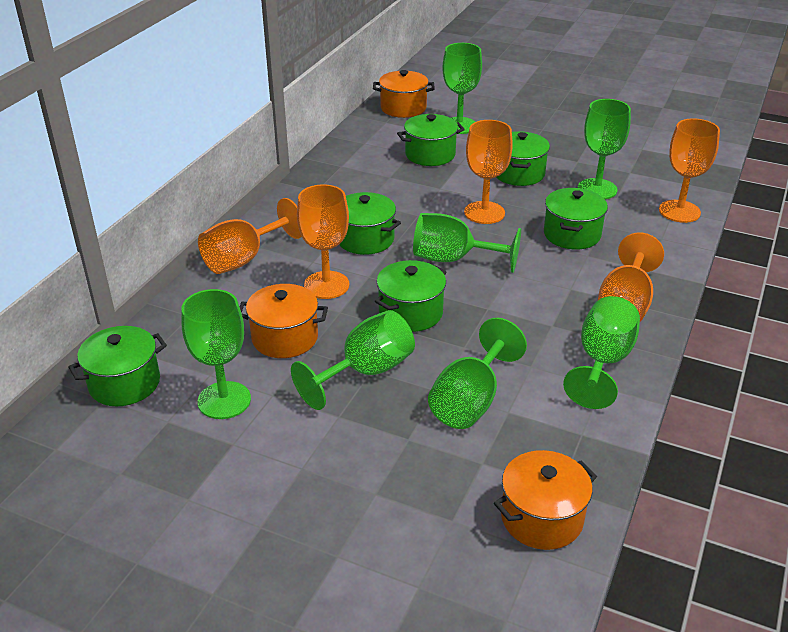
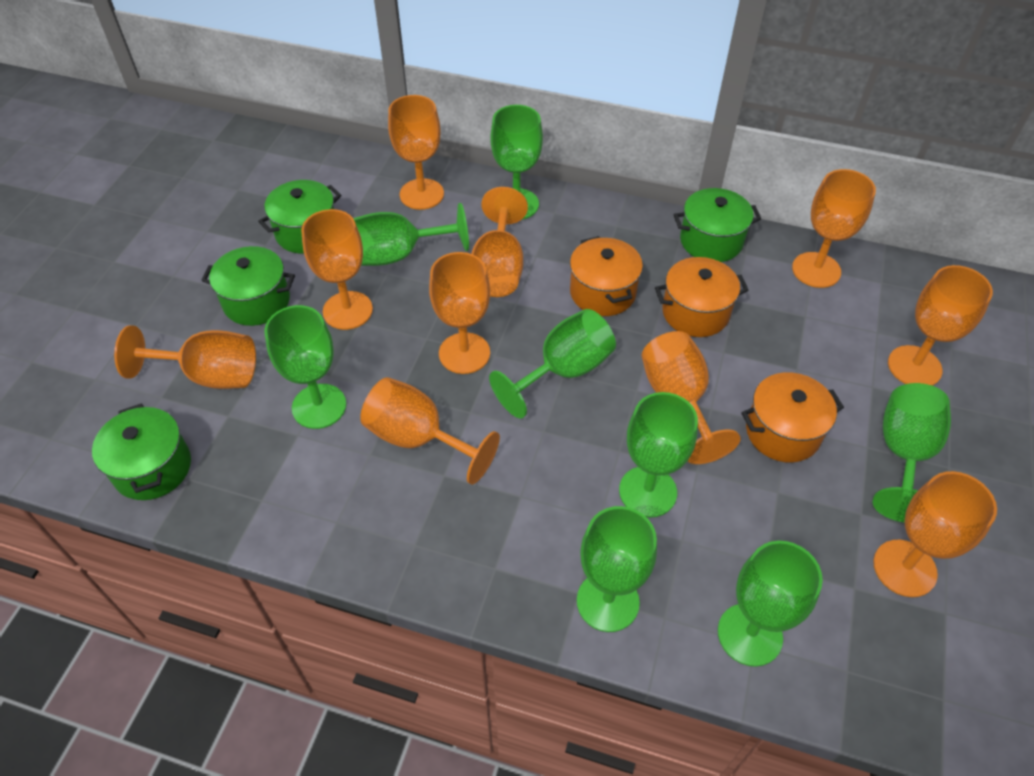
green goblet: 7 -> 8
green pot: 6 -> 4
orange goblet: 5 -> 10

